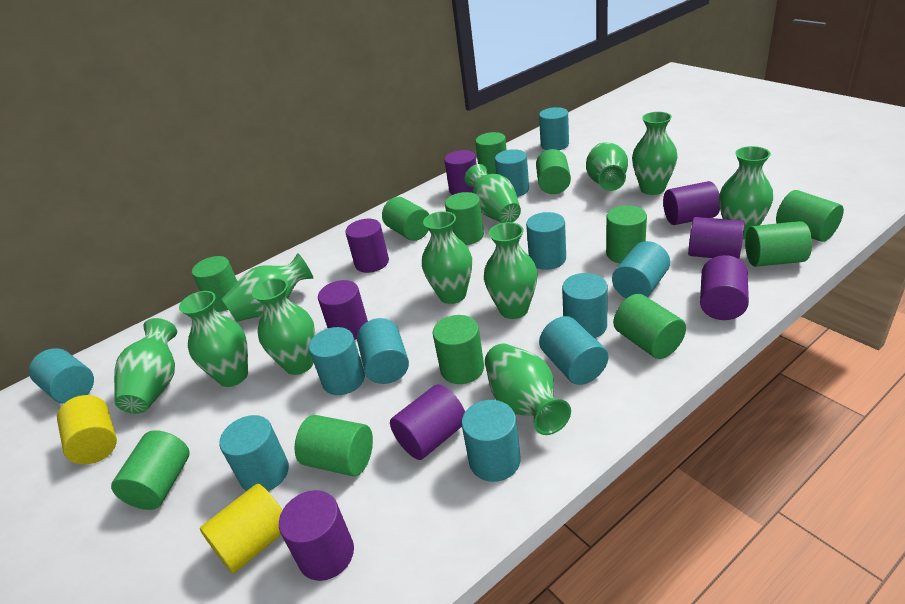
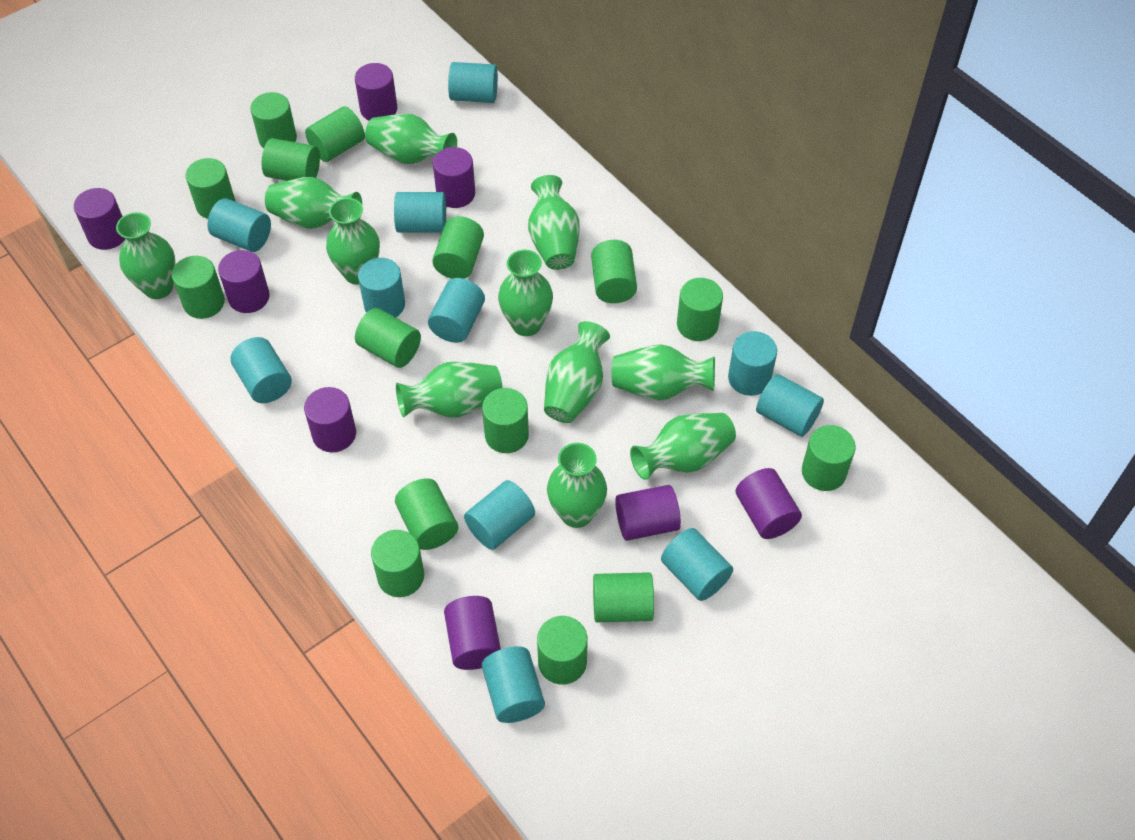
green cylinder: 12 -> 15
yellow cylinder: 2 -> 0

